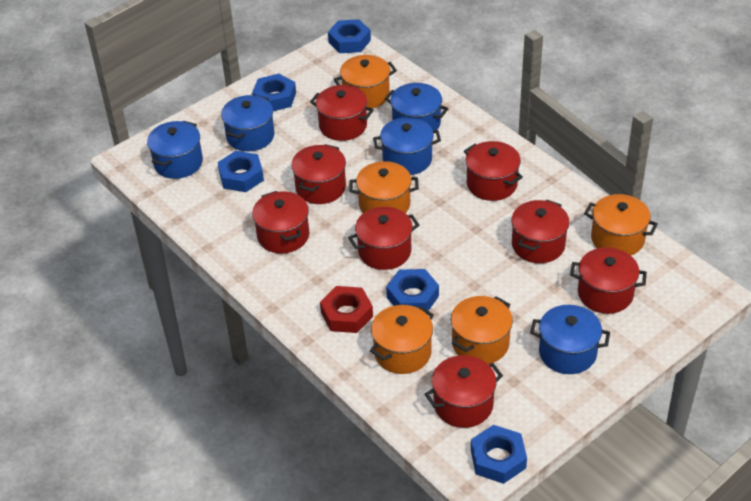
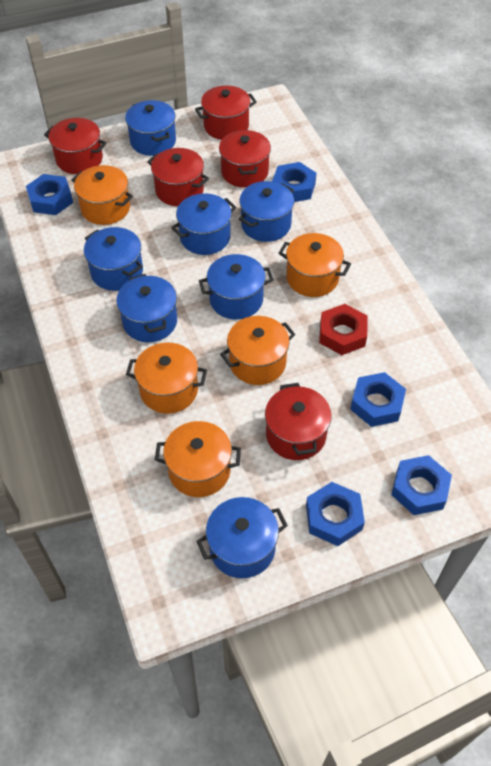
blue pot: 5 -> 7
red pot: 8 -> 5

